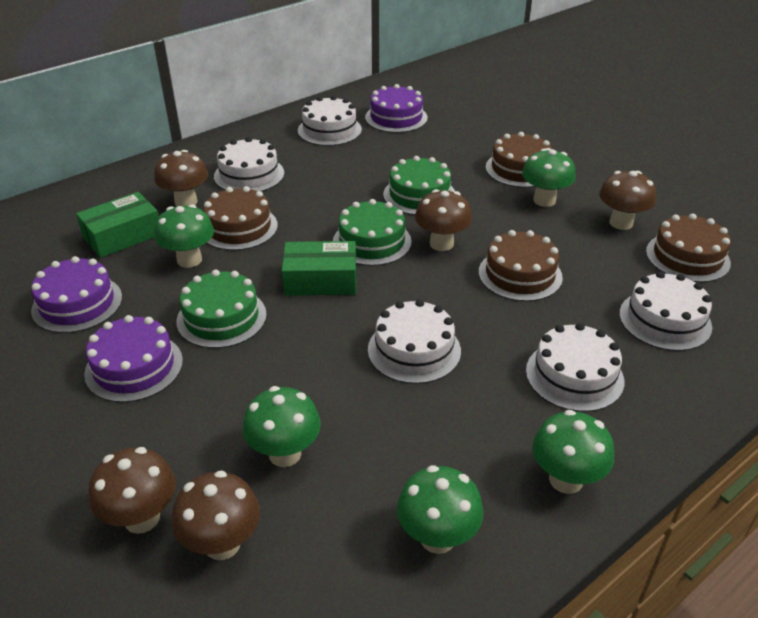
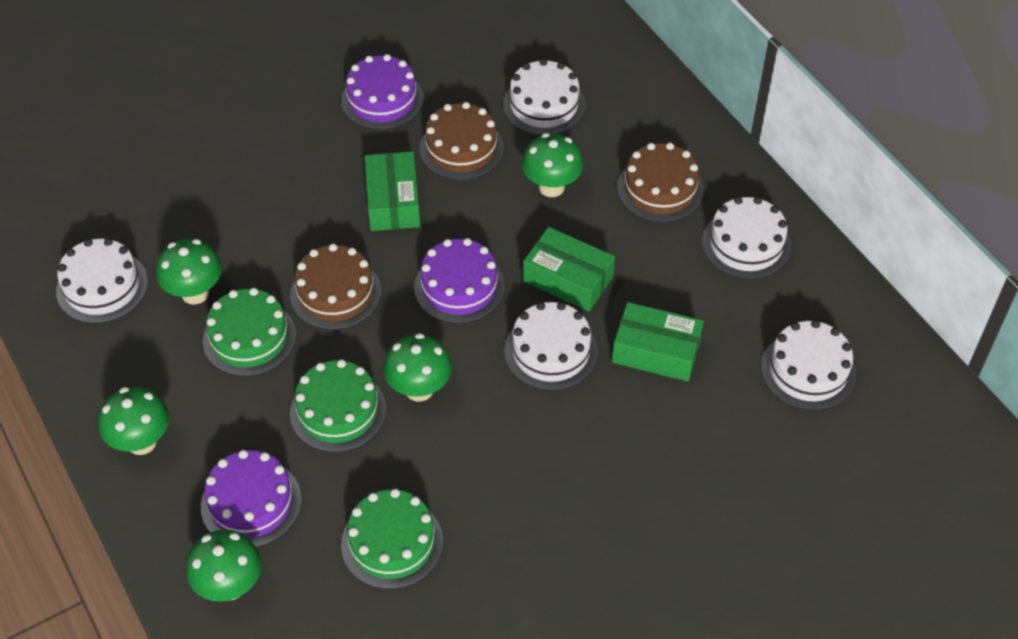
brown cake: 4 -> 3
brown mushroom: 5 -> 0
green box: 2 -> 3

